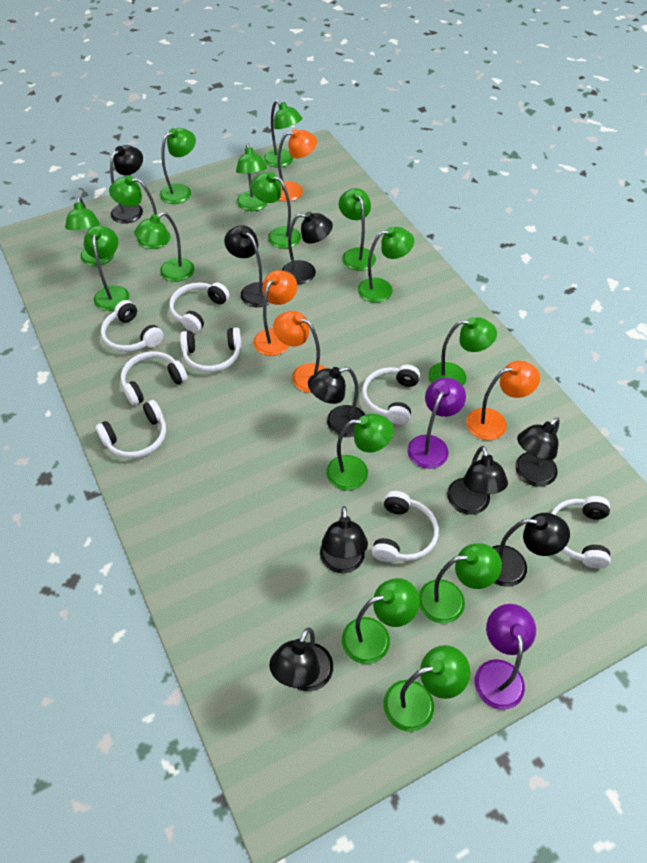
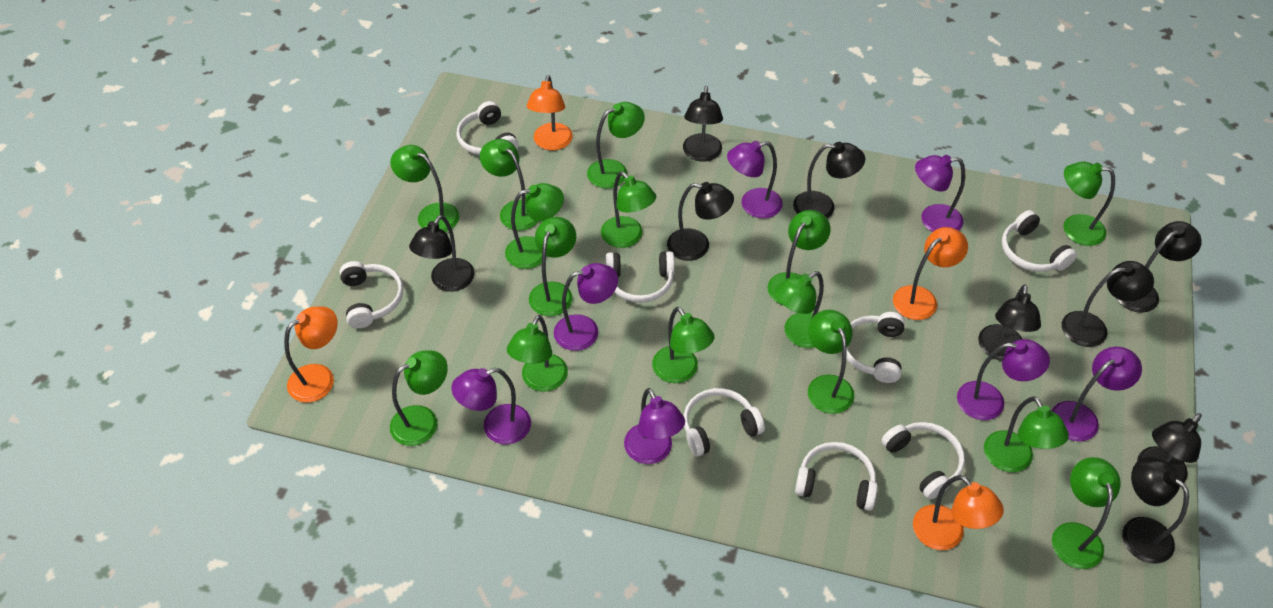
purple lamp: 2 -> 7

